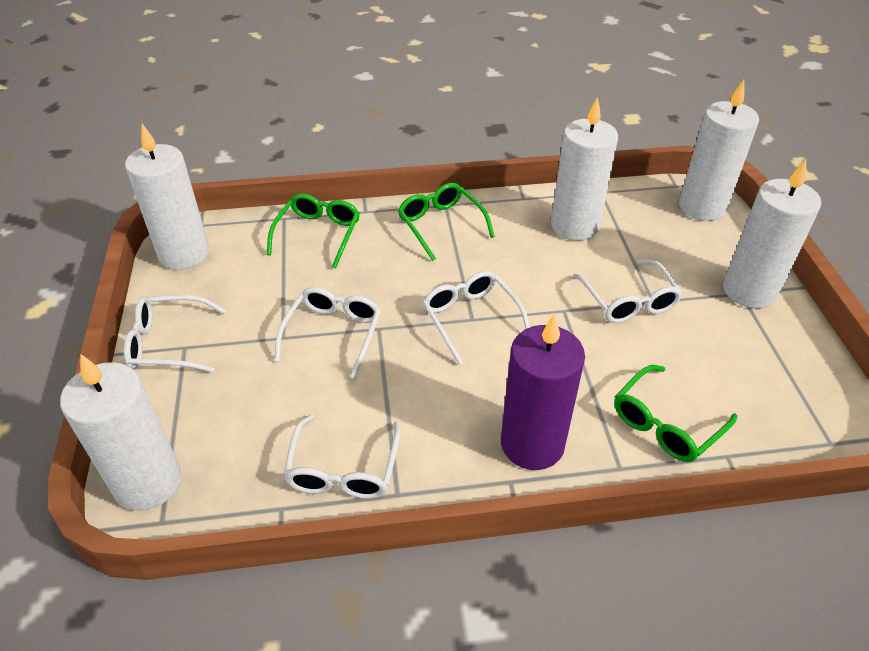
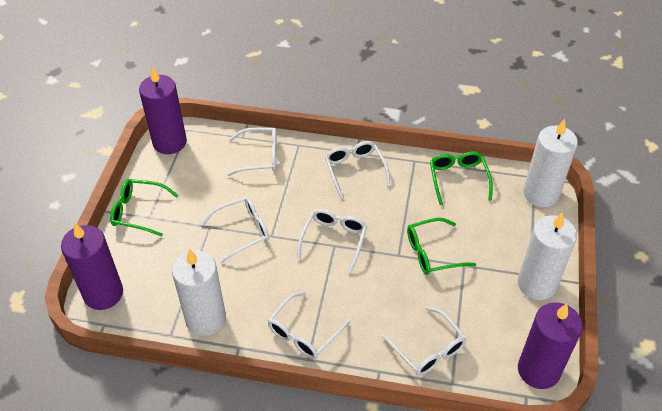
purple candle: 1 -> 3
white candle: 5 -> 3
white glasses: 5 -> 6

